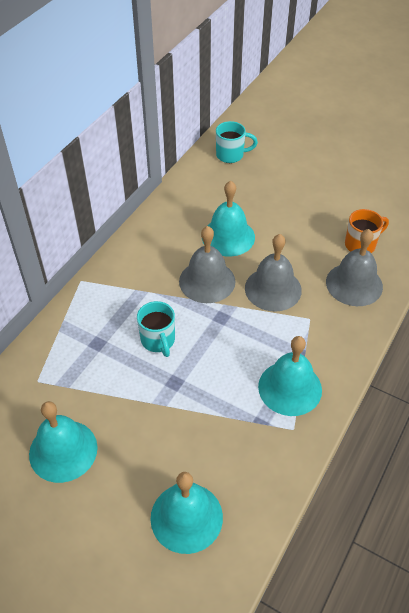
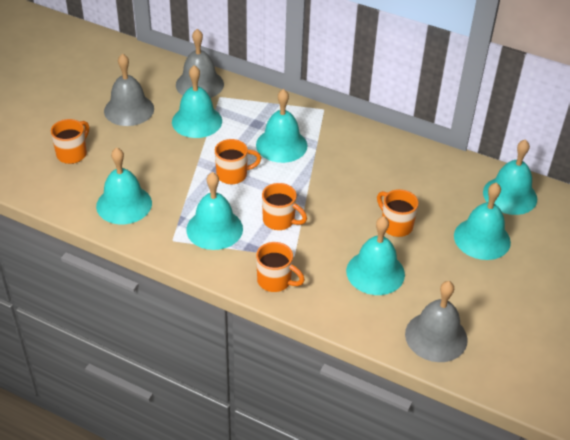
orange mug: 1 -> 5
turquoise bell: 4 -> 7
turquoise mug: 2 -> 0

